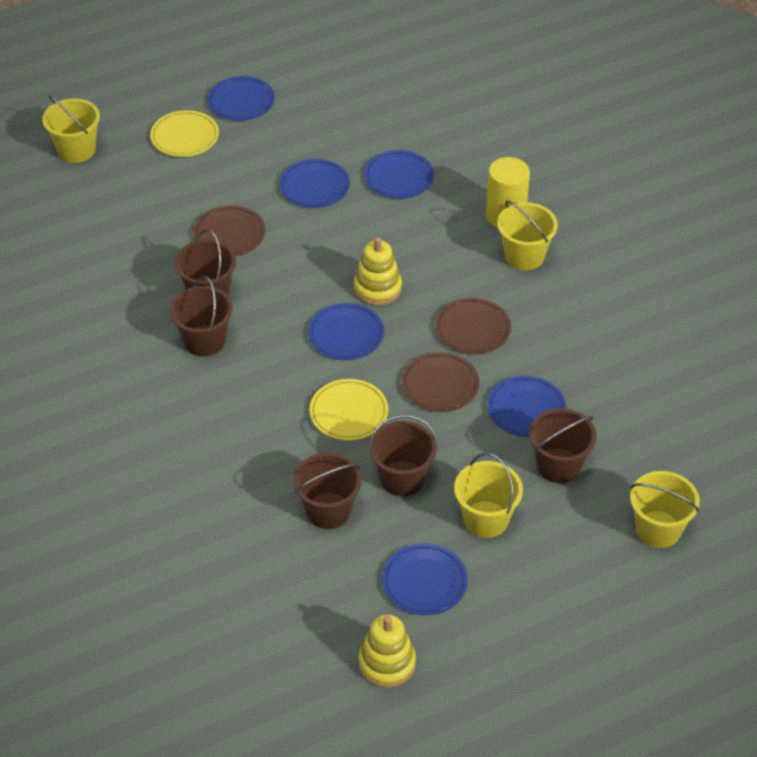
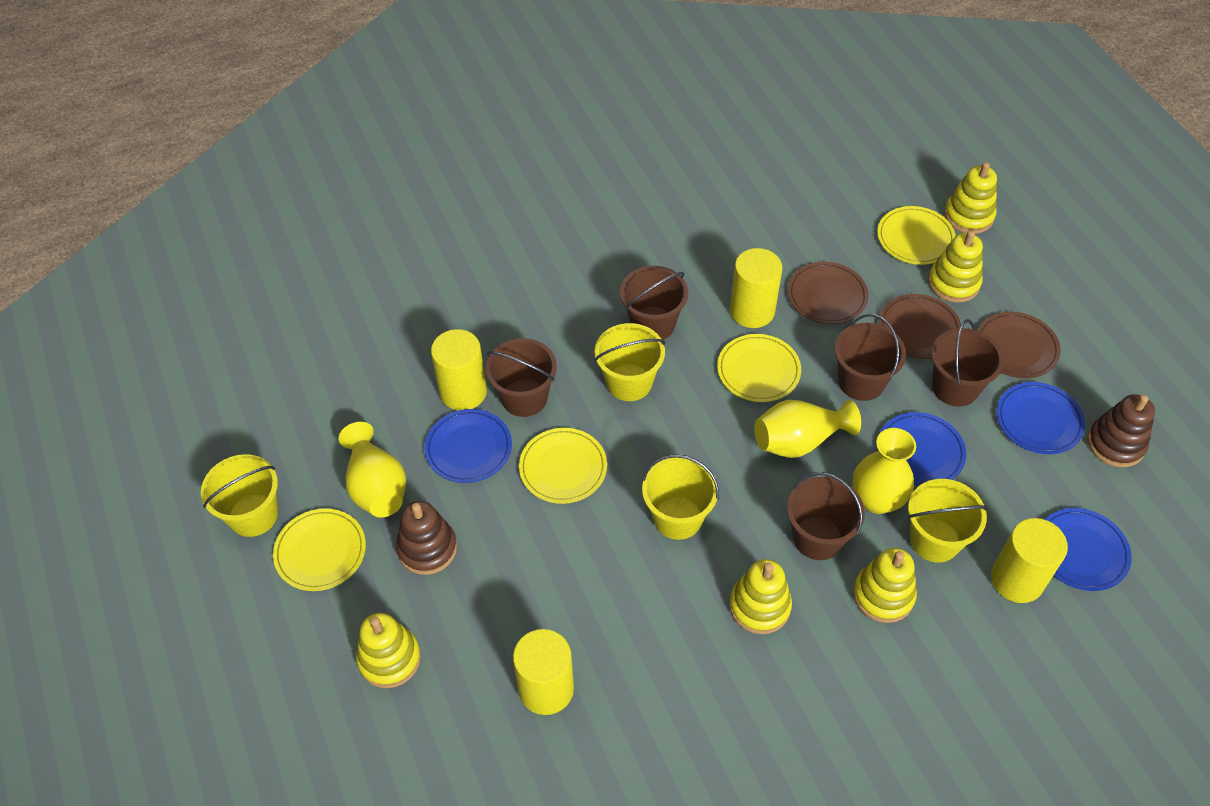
blue plate: 6 -> 4
brown stacking toy: 0 -> 2
yellow cylinder: 1 -> 4
yellow plate: 2 -> 4
yellow stacking toy: 2 -> 5
yellow vase: 0 -> 3

